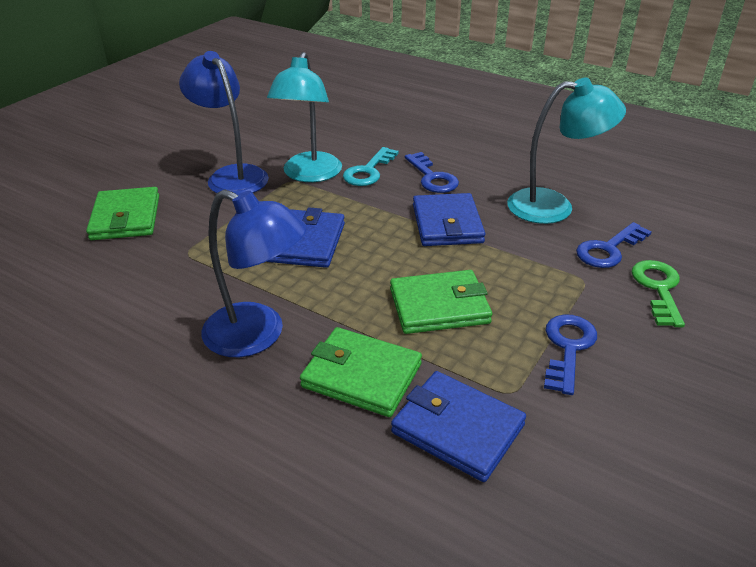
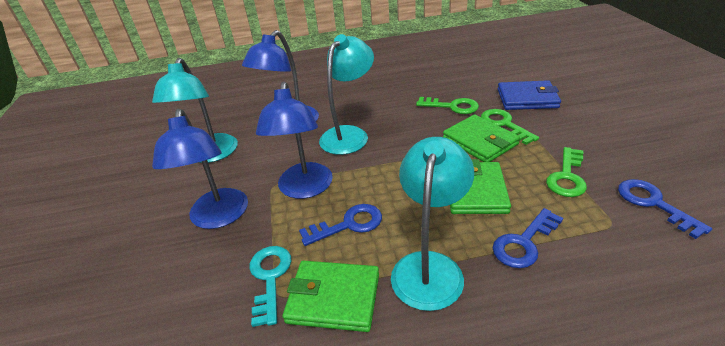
blue lamp: 2 -> 3
blue wallet: 3 -> 1
green key: 1 -> 3
turquoise lamp: 2 -> 3

